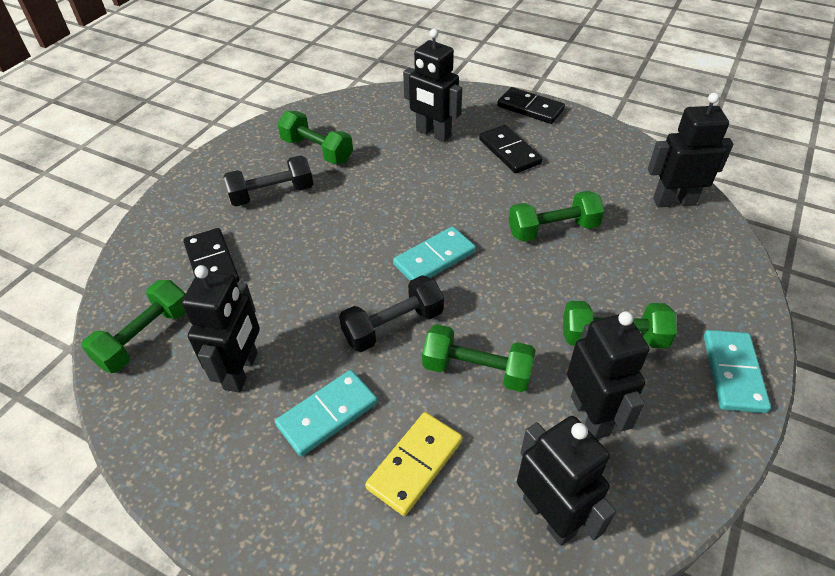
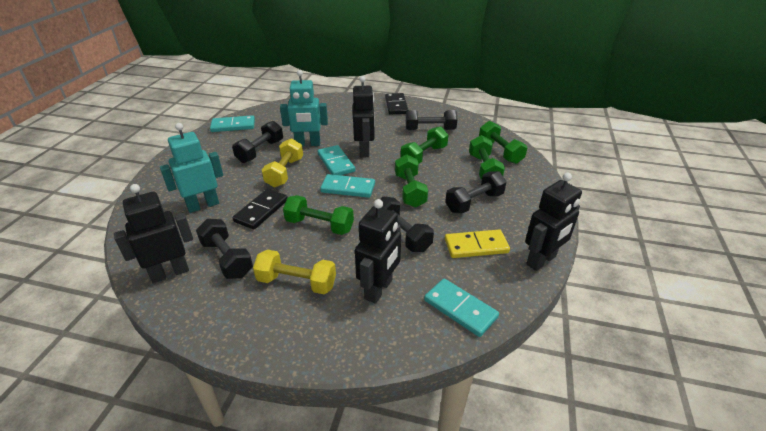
black domino: 3 -> 2
black dumbbell: 2 -> 5
black robot: 5 -> 4
turquoise domino: 3 -> 4
turquoise robot: 0 -> 2
yellow dumbbell: 0 -> 2

